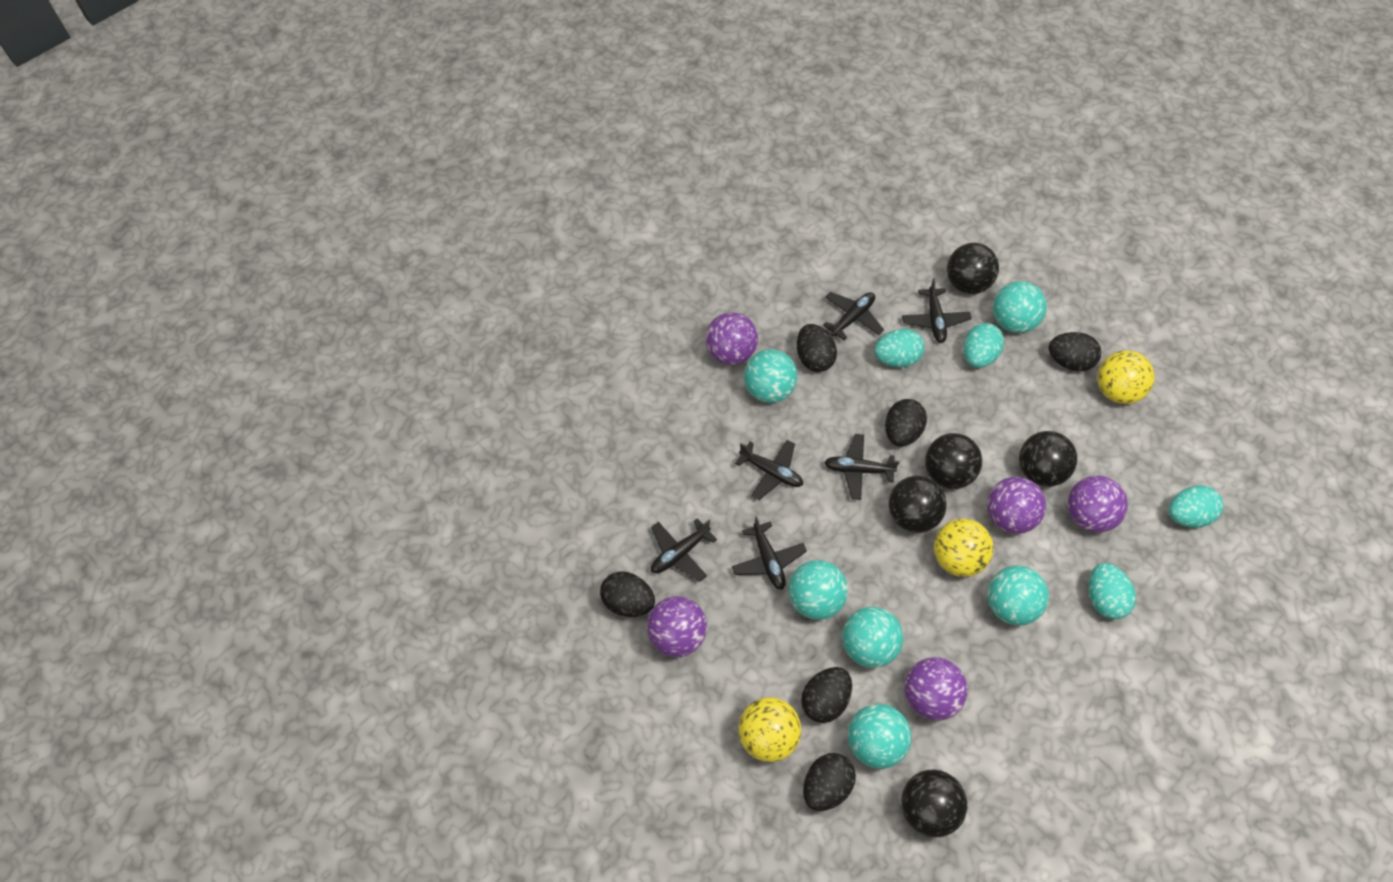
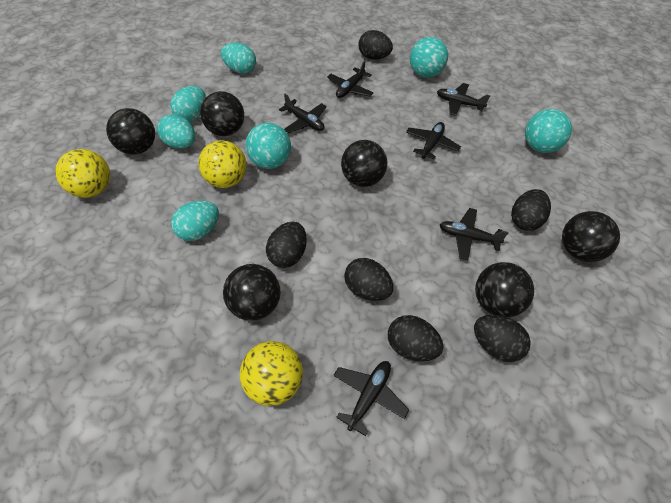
black ball: 5 -> 6
purple ball: 5 -> 0
turquoise ball: 6 -> 3

